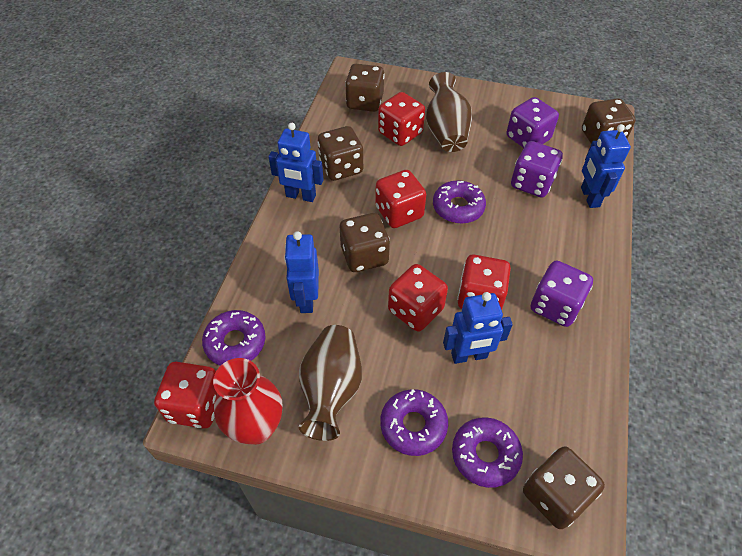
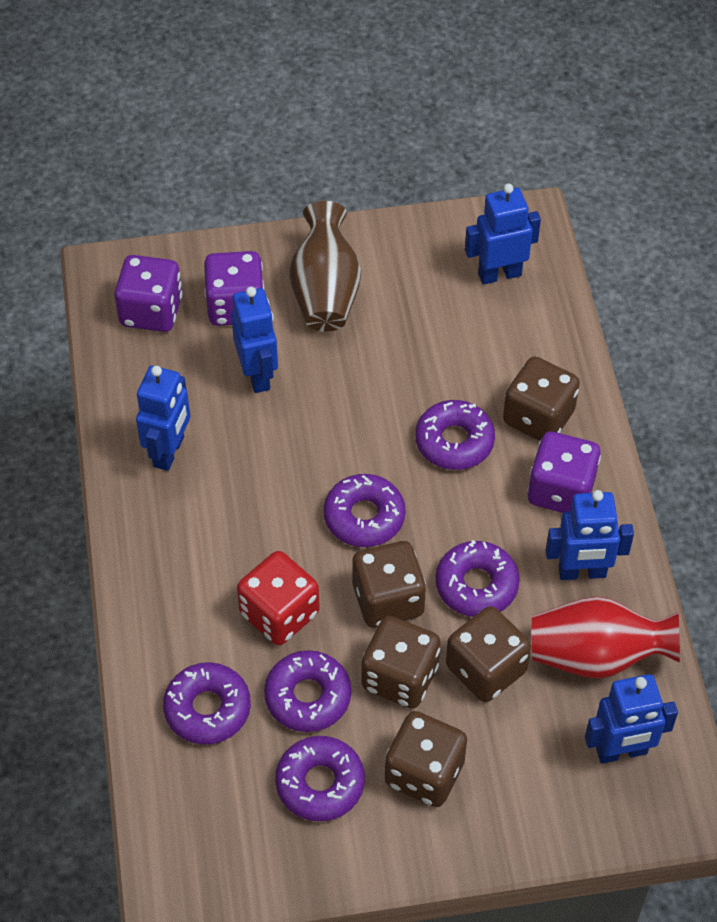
blue robot: 4 -> 5
brown vase: 2 -> 1
purple donut: 4 -> 6
red dice: 5 -> 1

